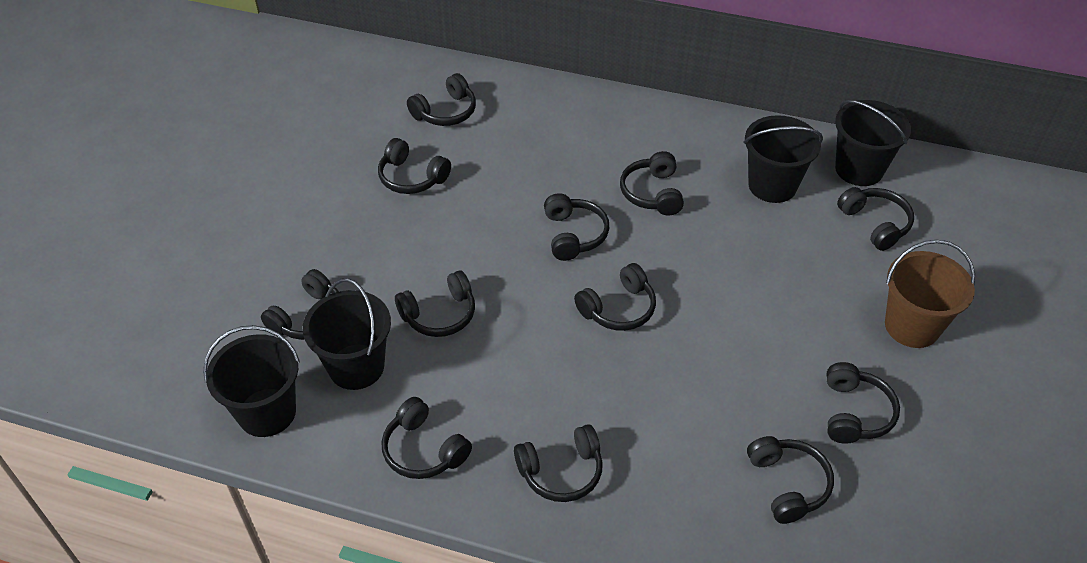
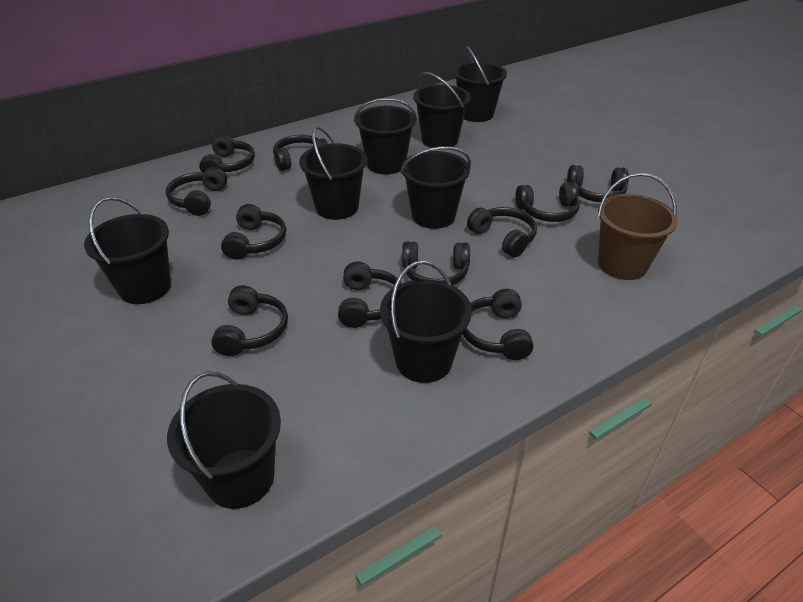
black bucket: 4 -> 8
black headphones: 12 -> 11

